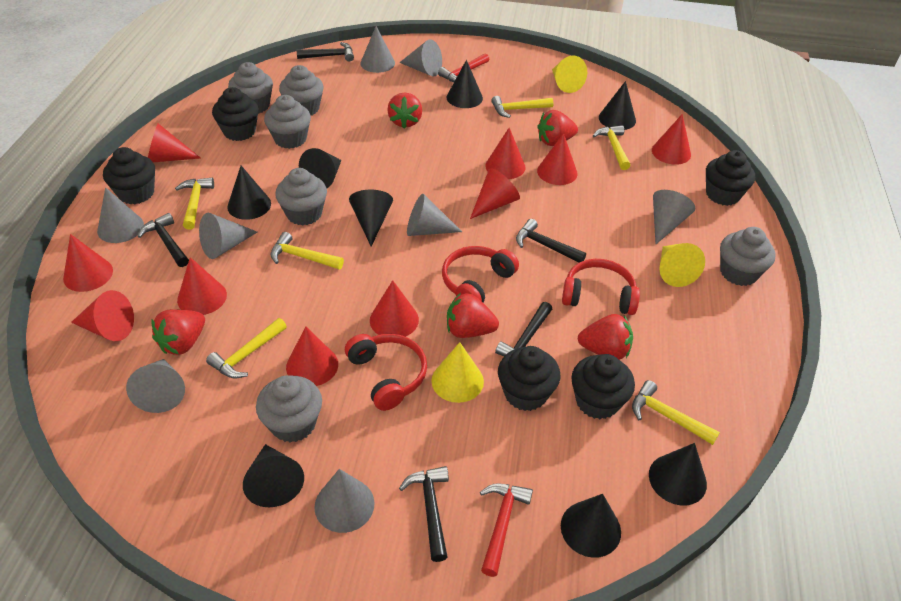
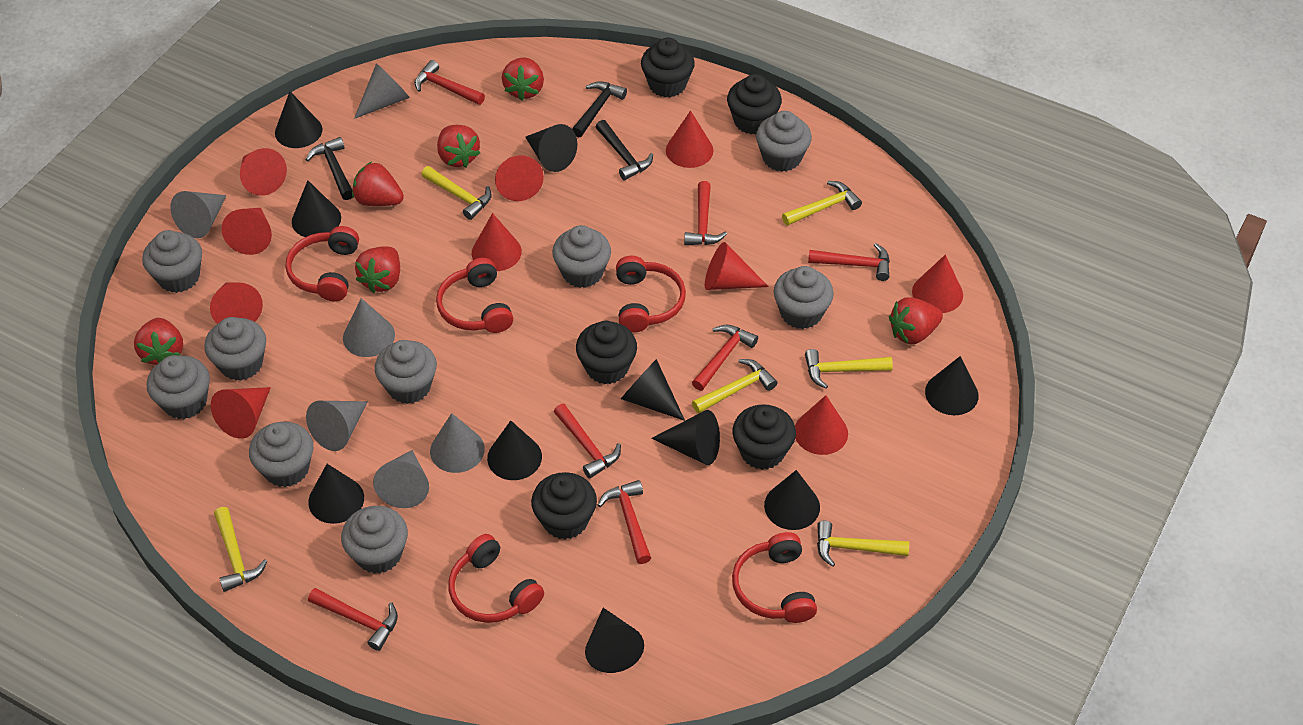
black cone: 8 -> 10
black hammer: 5 -> 3
grey cone: 8 -> 6
grey cupcake: 6 -> 9
red hammer: 2 -> 7
red headphones: 3 -> 5
red strawberry: 5 -> 6
yellow cone: 3 -> 0

